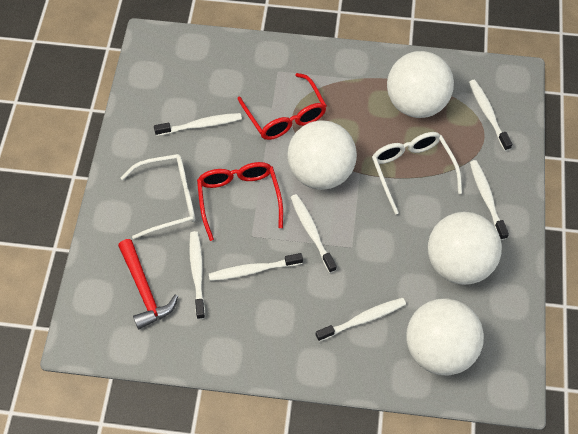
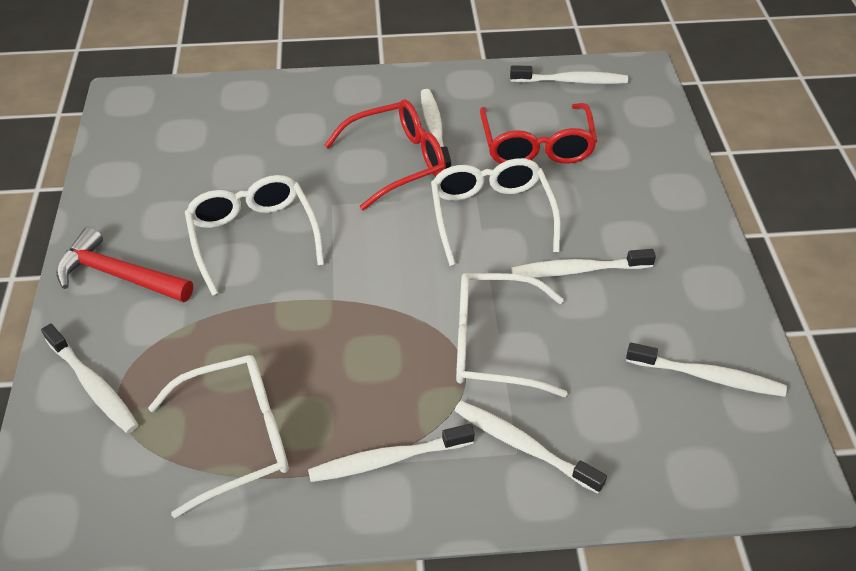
white ball: 4 -> 0
white glasses: 2 -> 4

